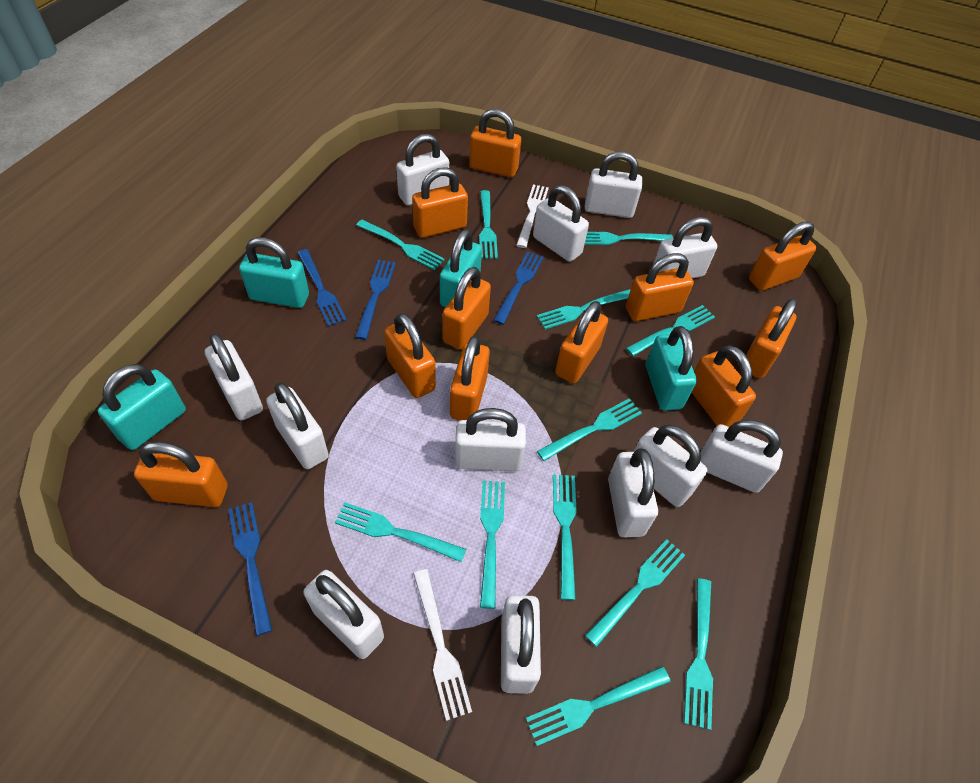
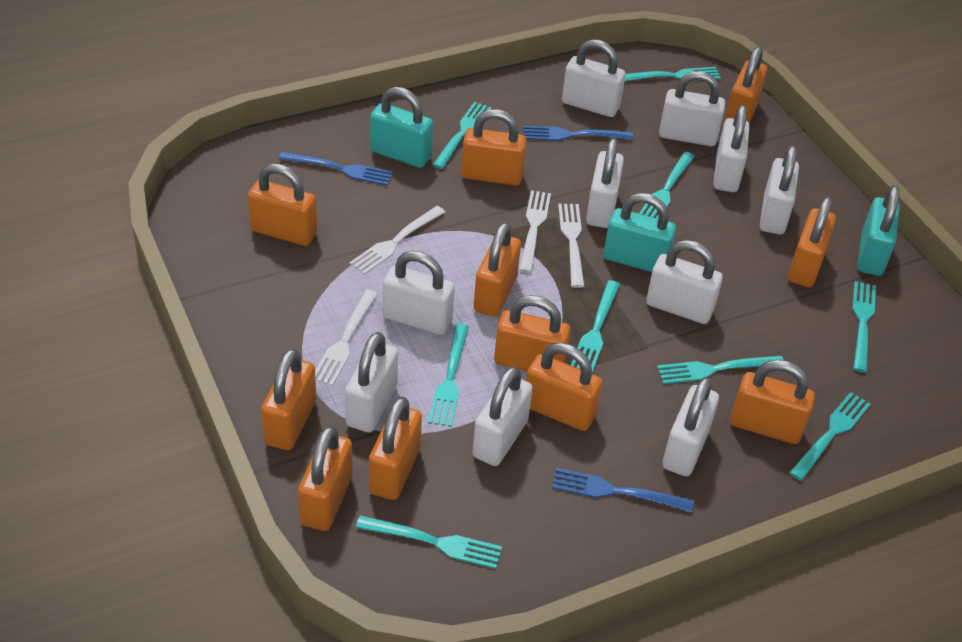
blue fork: 4 -> 3
turquoise fork: 12 -> 9
turquoise padlock: 4 -> 3
white fork: 2 -> 4
white padlock: 12 -> 10

